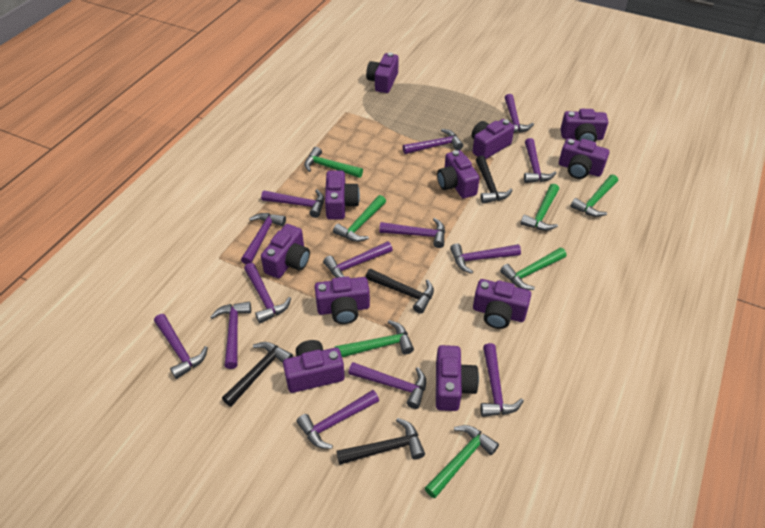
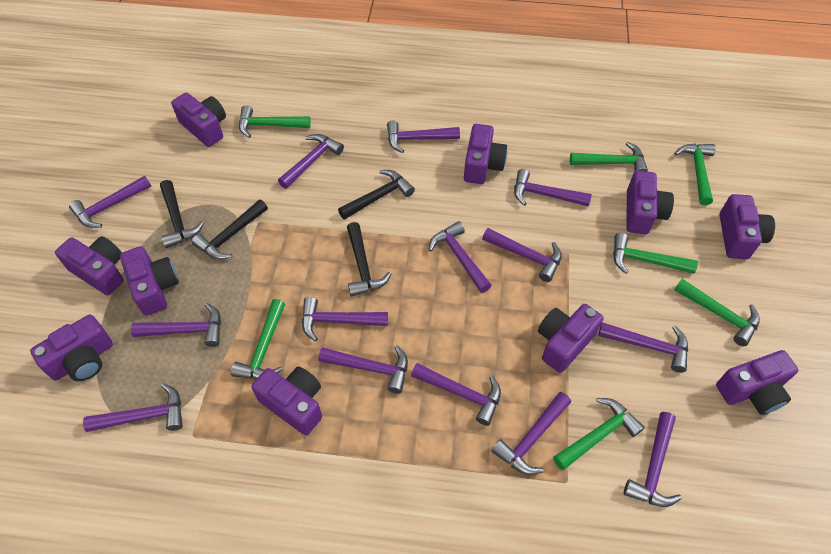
purple camera: 11 -> 10

